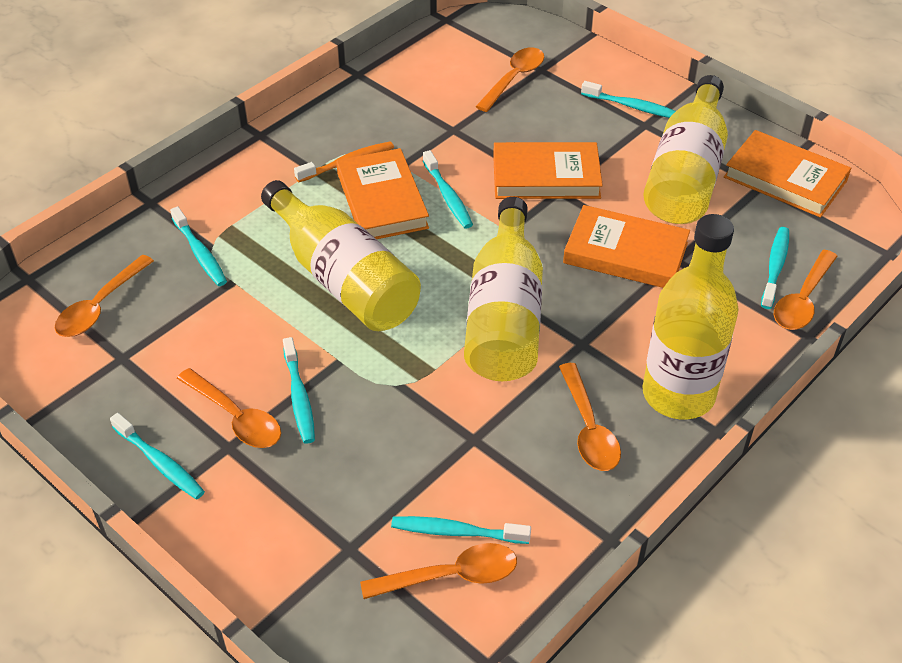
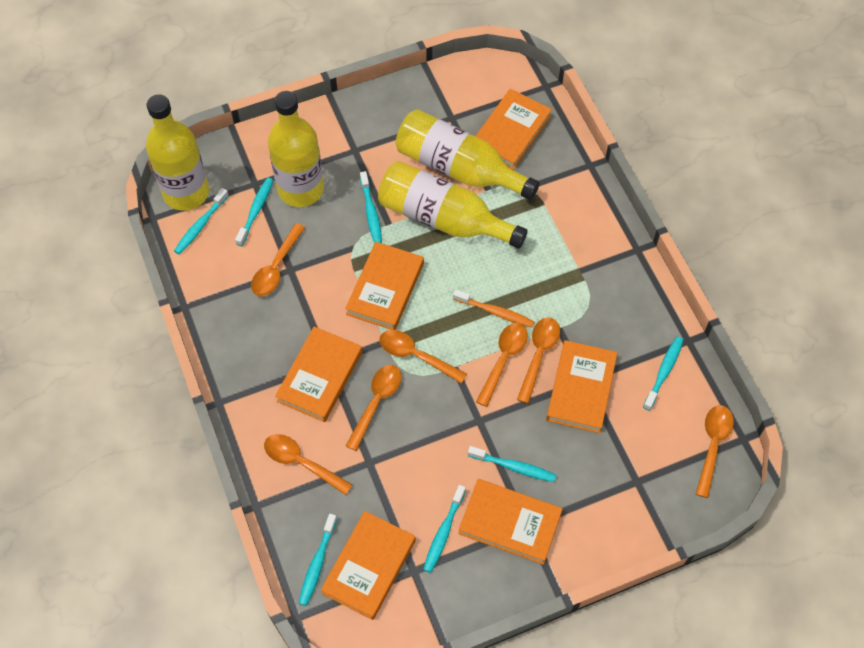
orange book: 4 -> 6
orange spoon: 6 -> 7

